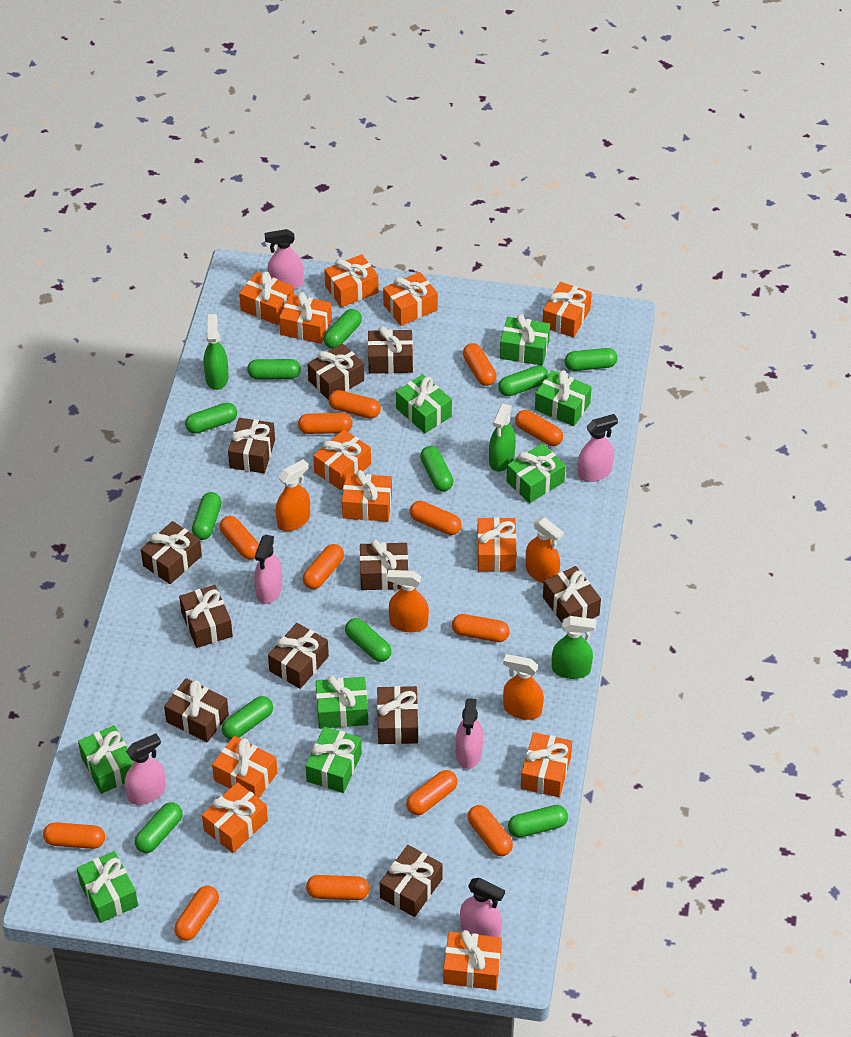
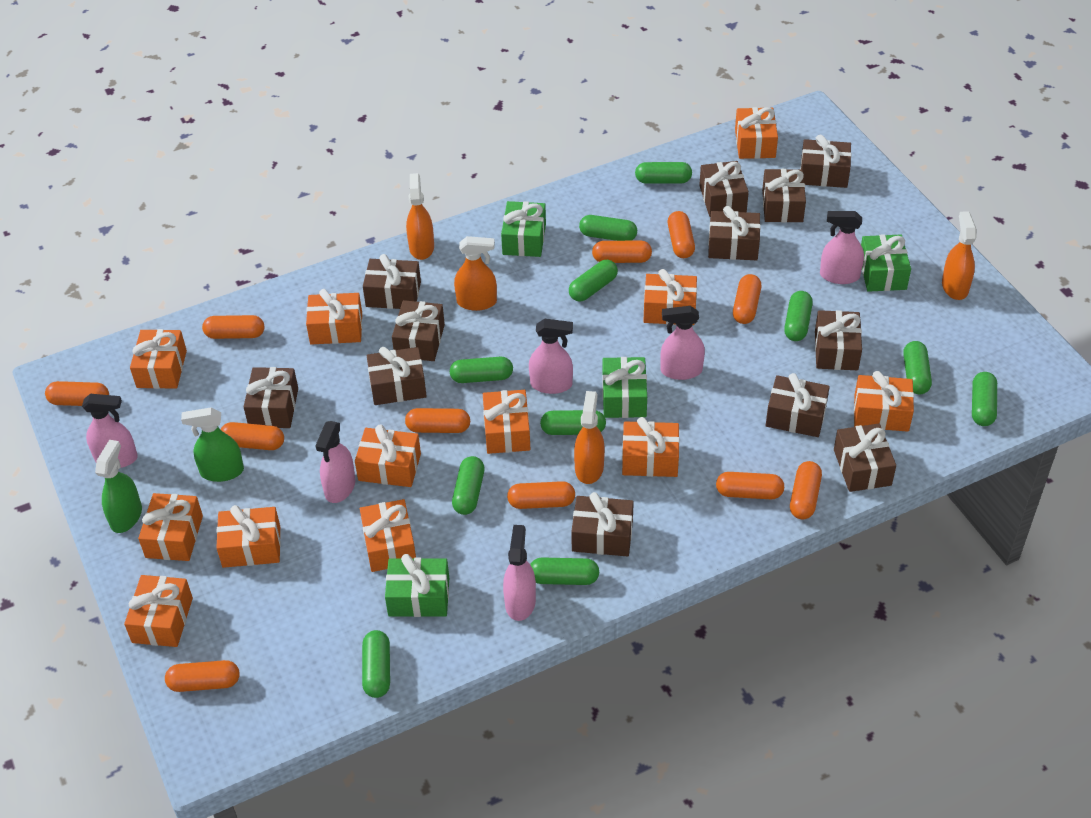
brown gift: 11 -> 12
green gift: 8 -> 4
green spray bottle: 3 -> 2
orange capsule: 13 -> 11

